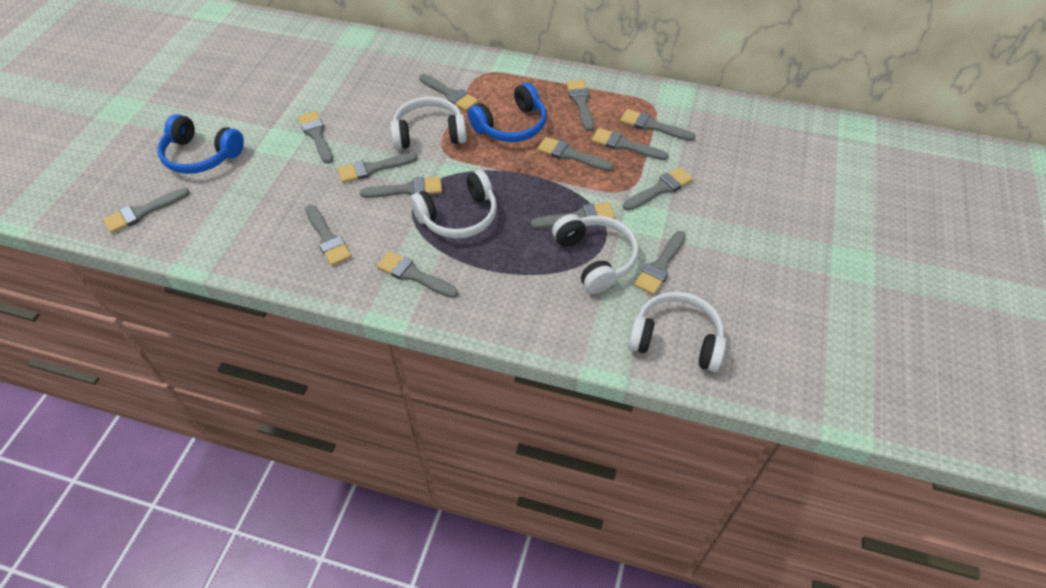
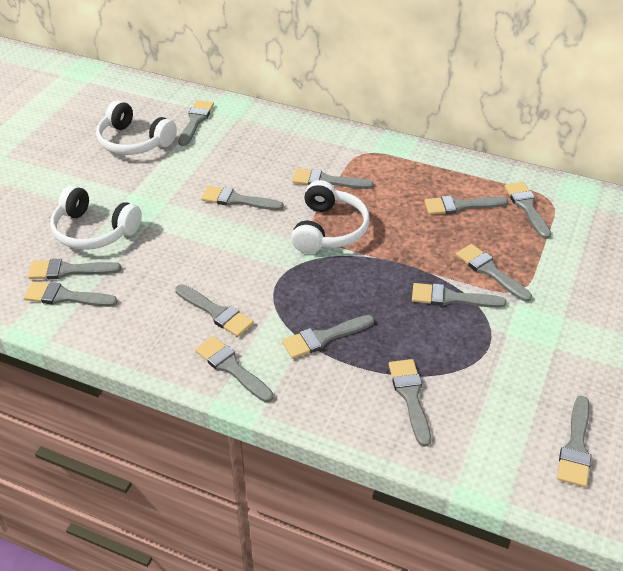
blue headphones: 2 -> 0
white headphones: 4 -> 3

